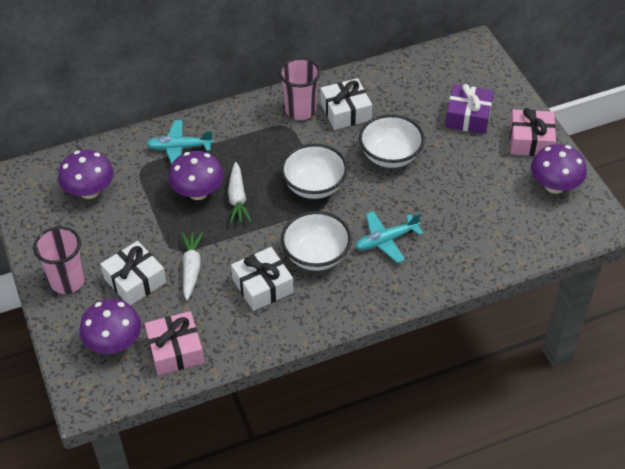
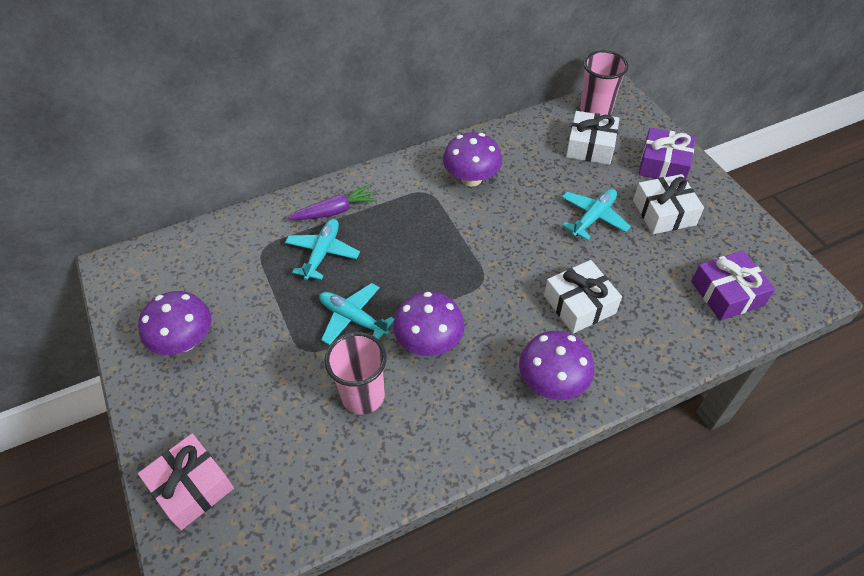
pink gift: 2 -> 1
purple carrot: 0 -> 1
purple gift: 1 -> 2
turquoise plane: 2 -> 3
white bowl: 3 -> 0
white carrot: 2 -> 0

